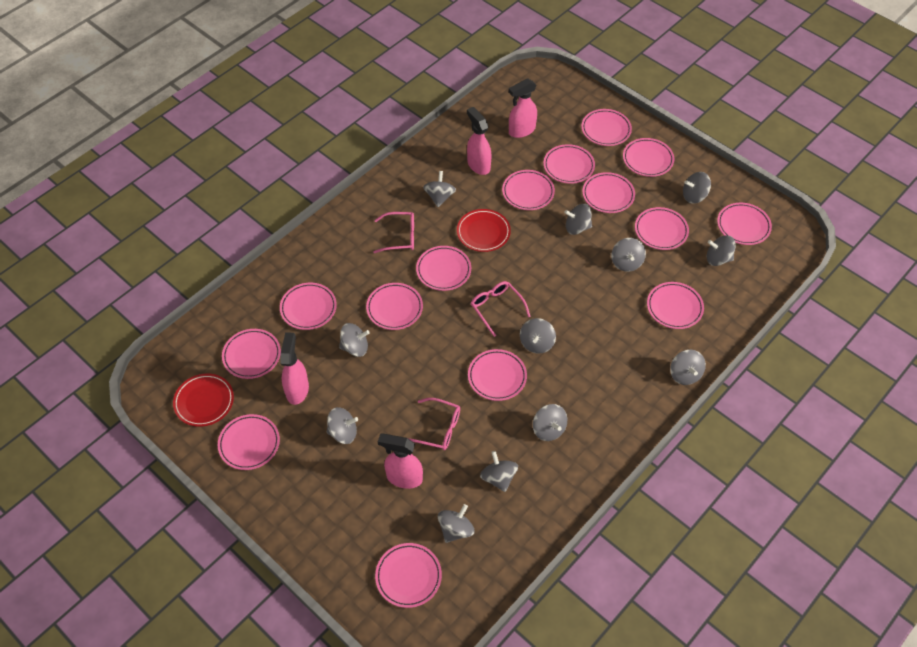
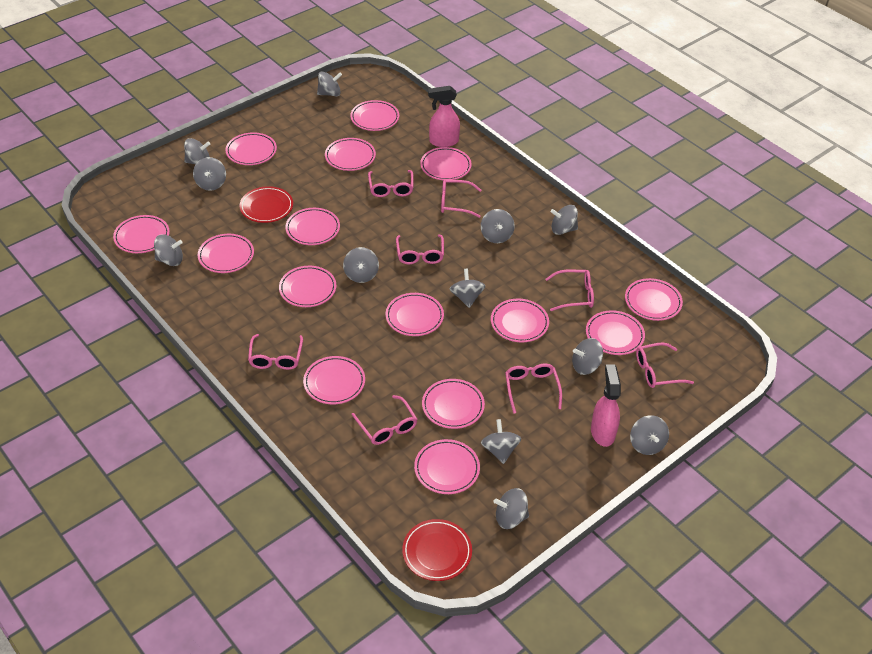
pink glasses: 3 -> 8
pink spray bottle: 4 -> 2

